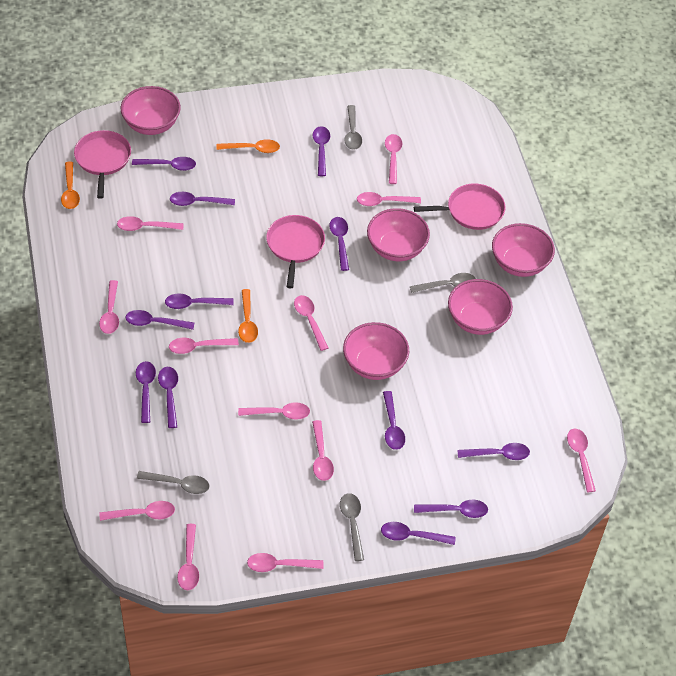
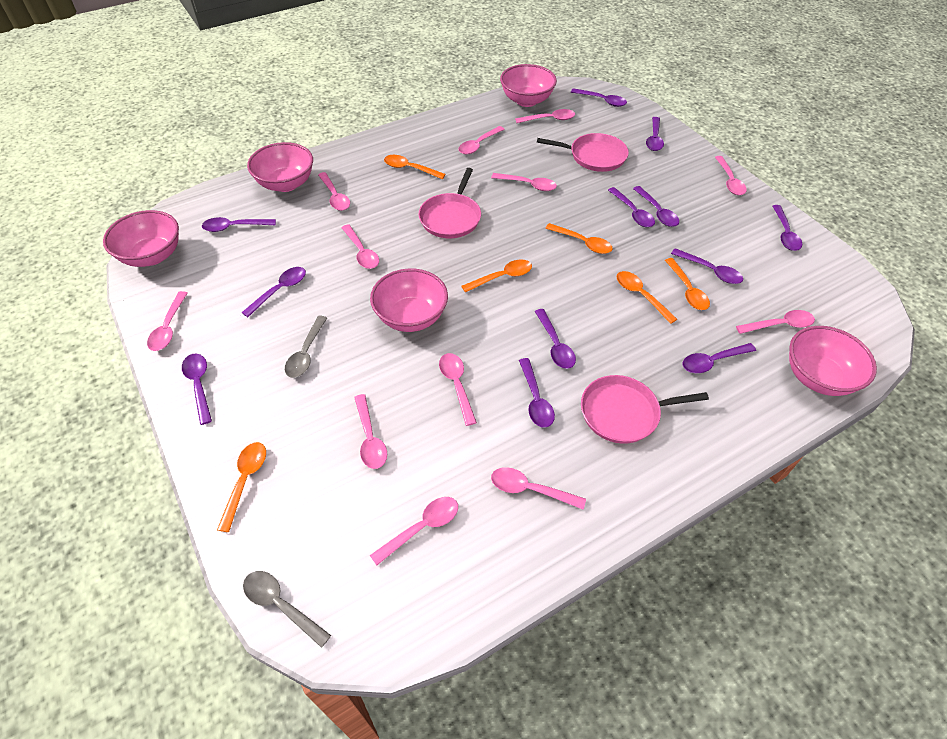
grey spoon: 4 -> 2
orange spoon: 3 -> 6

